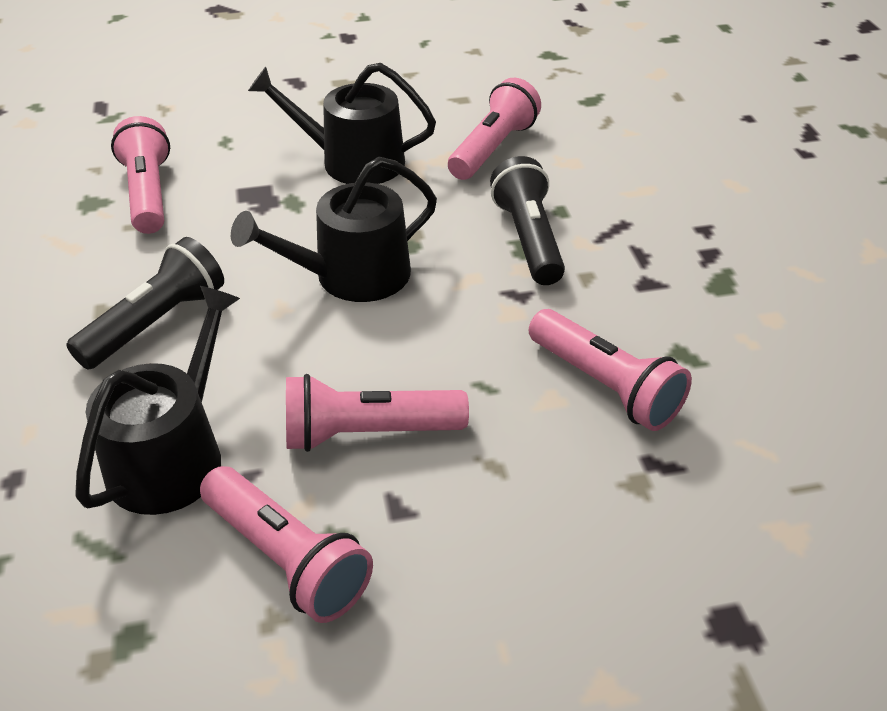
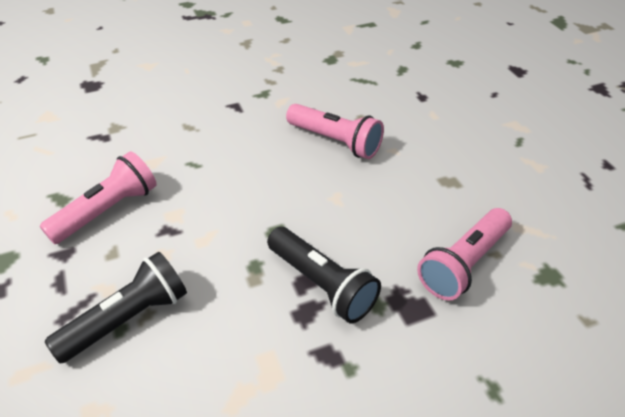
black watering can: 3 -> 0
pink flashlight: 5 -> 3

